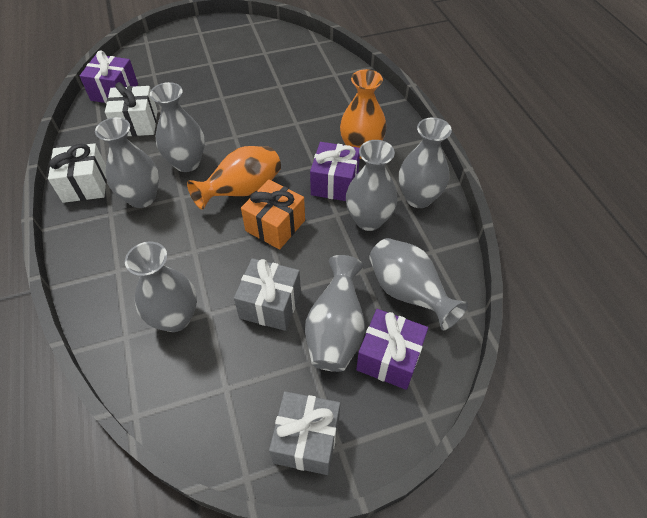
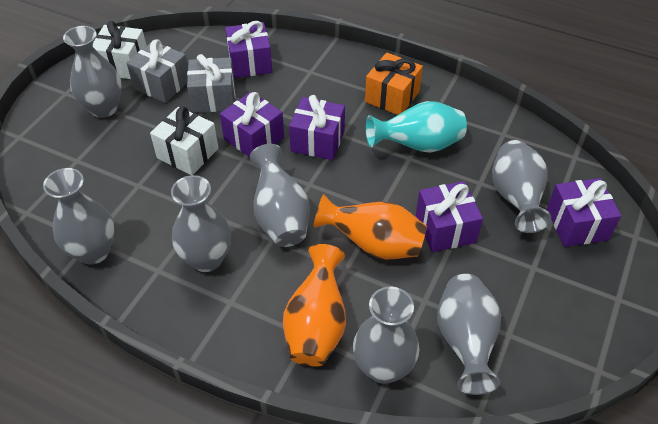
purple gift: 3 -> 5
turquoise vase: 0 -> 1

